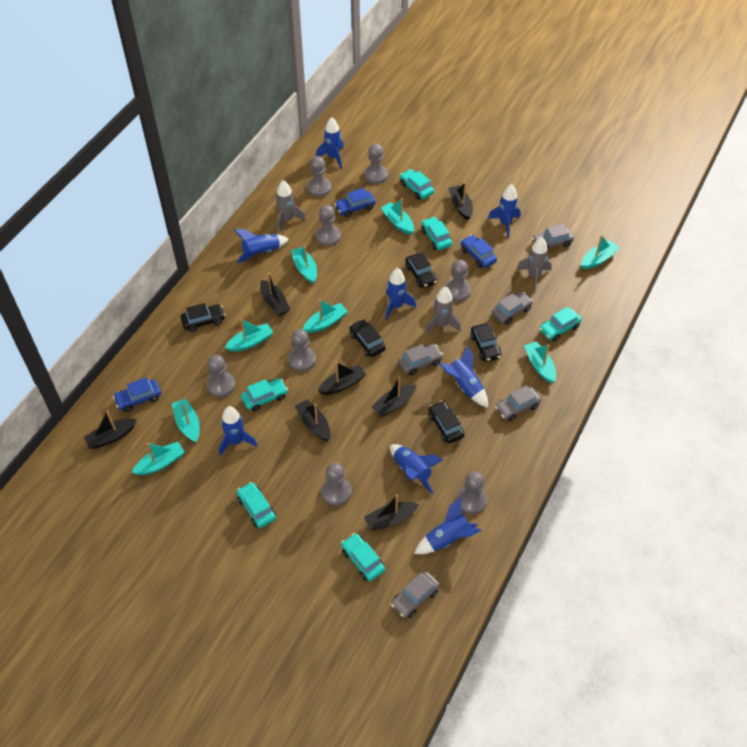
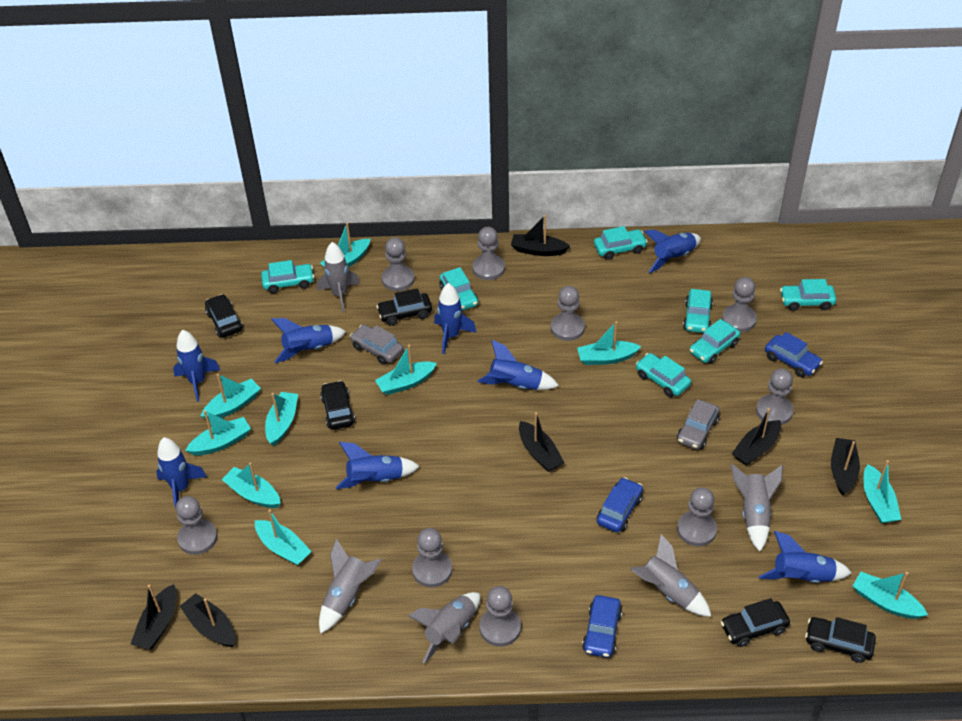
black boat: 7 -> 6
grey car: 5 -> 2
grey pawn: 8 -> 9
grey rocket: 3 -> 5
turquoise boat: 8 -> 10
turquoise car: 6 -> 7

